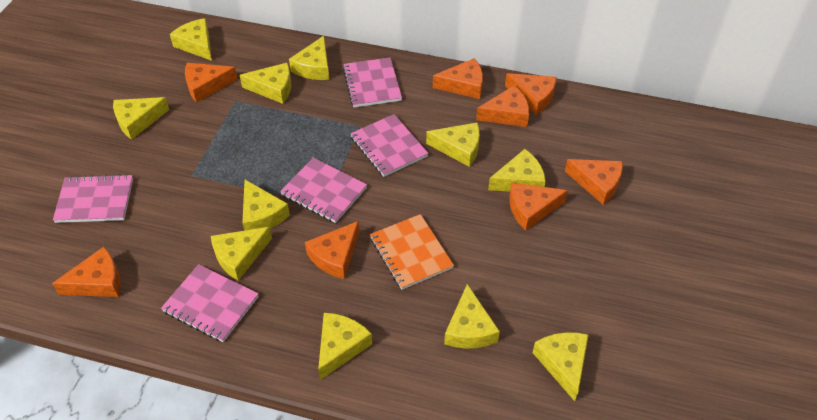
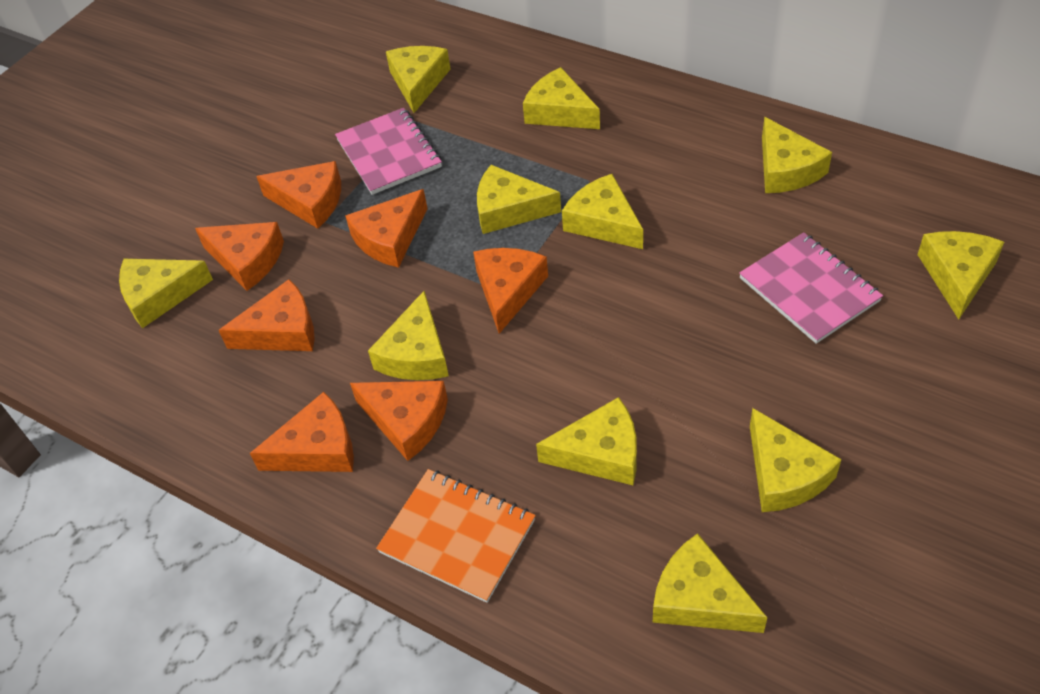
orange cheese: 8 -> 7
pink notebook: 5 -> 2

